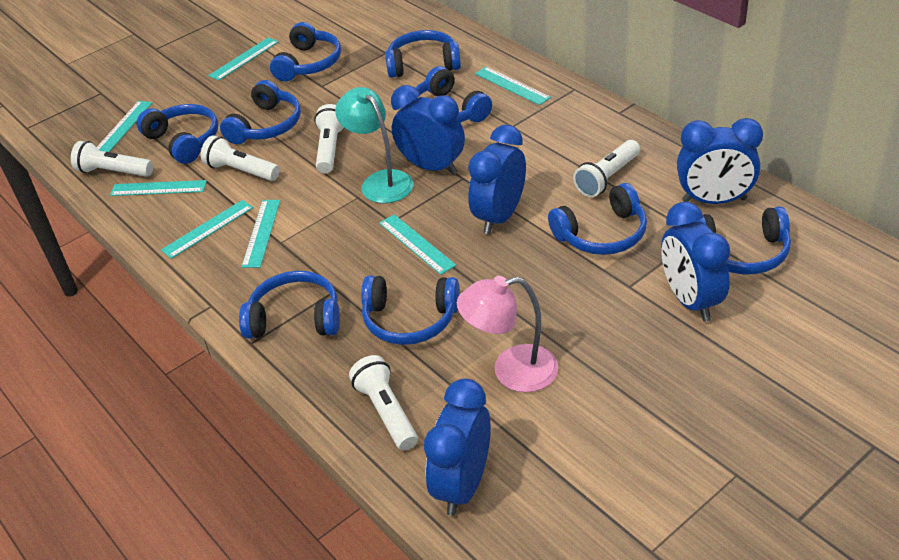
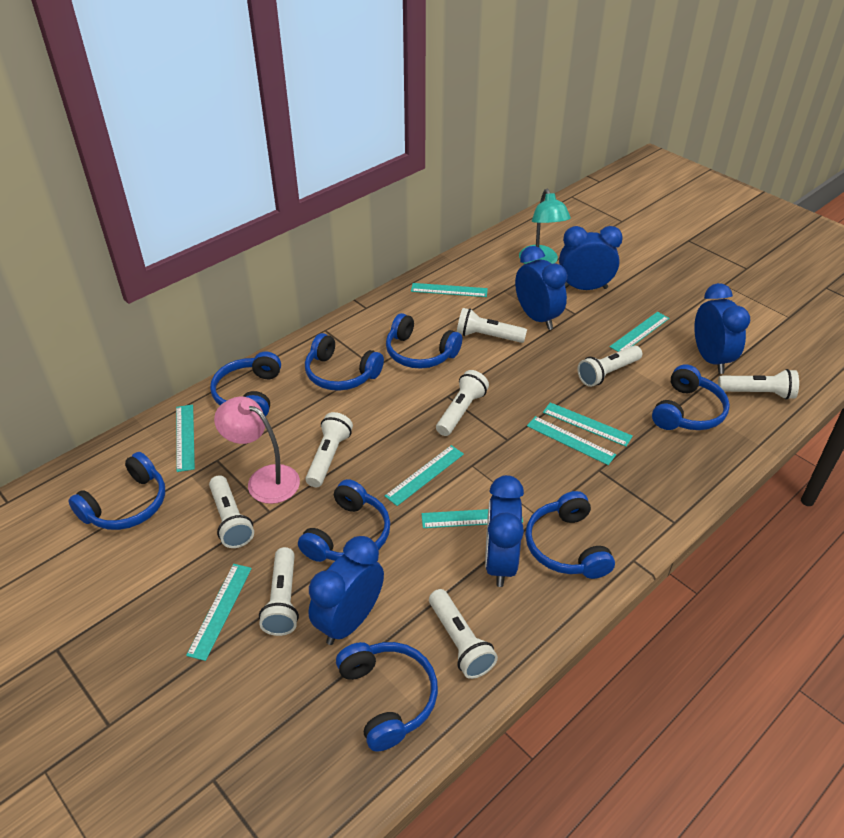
blue headphones: 9 -> 8
turquoise ruler: 7 -> 8
white flashlight: 5 -> 8

